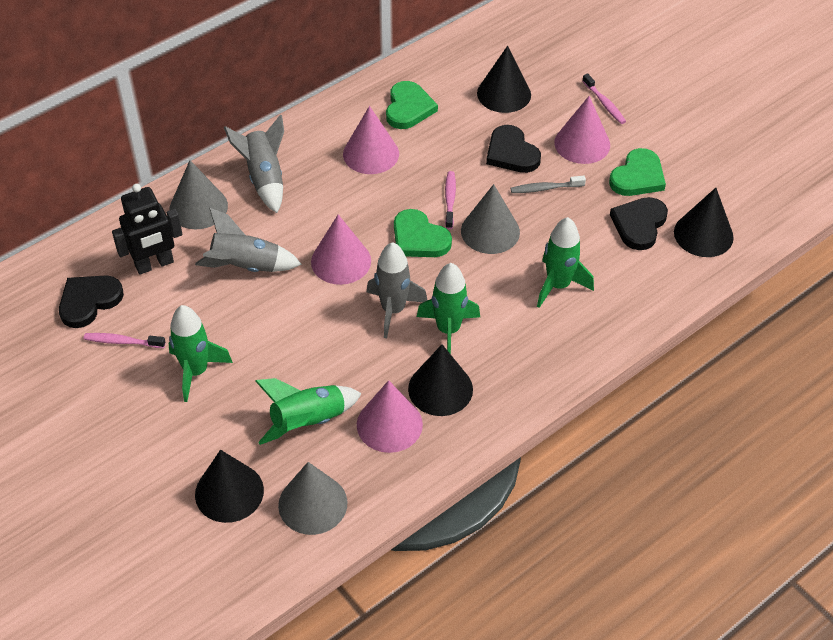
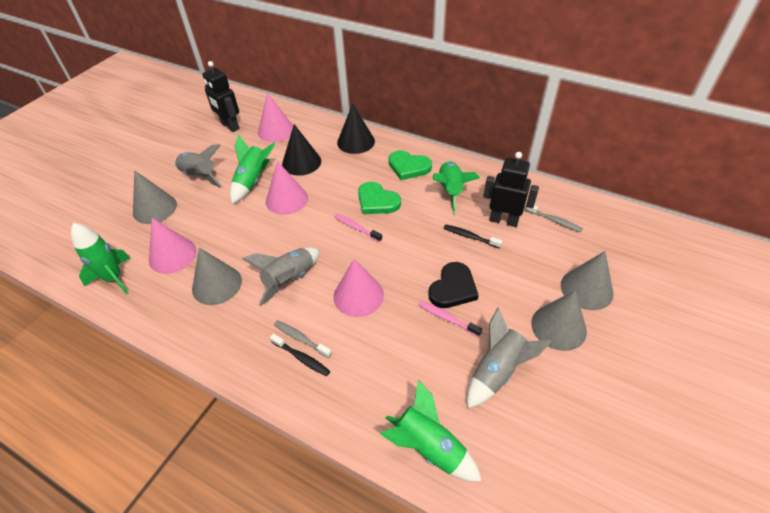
black cone: 4 -> 2
black heart: 3 -> 1
black robot: 1 -> 2
black toothbrush: 0 -> 2
green heart: 3 -> 2
grey cone: 3 -> 4
grey toothbrush: 1 -> 2
pink toothbrush: 3 -> 2

